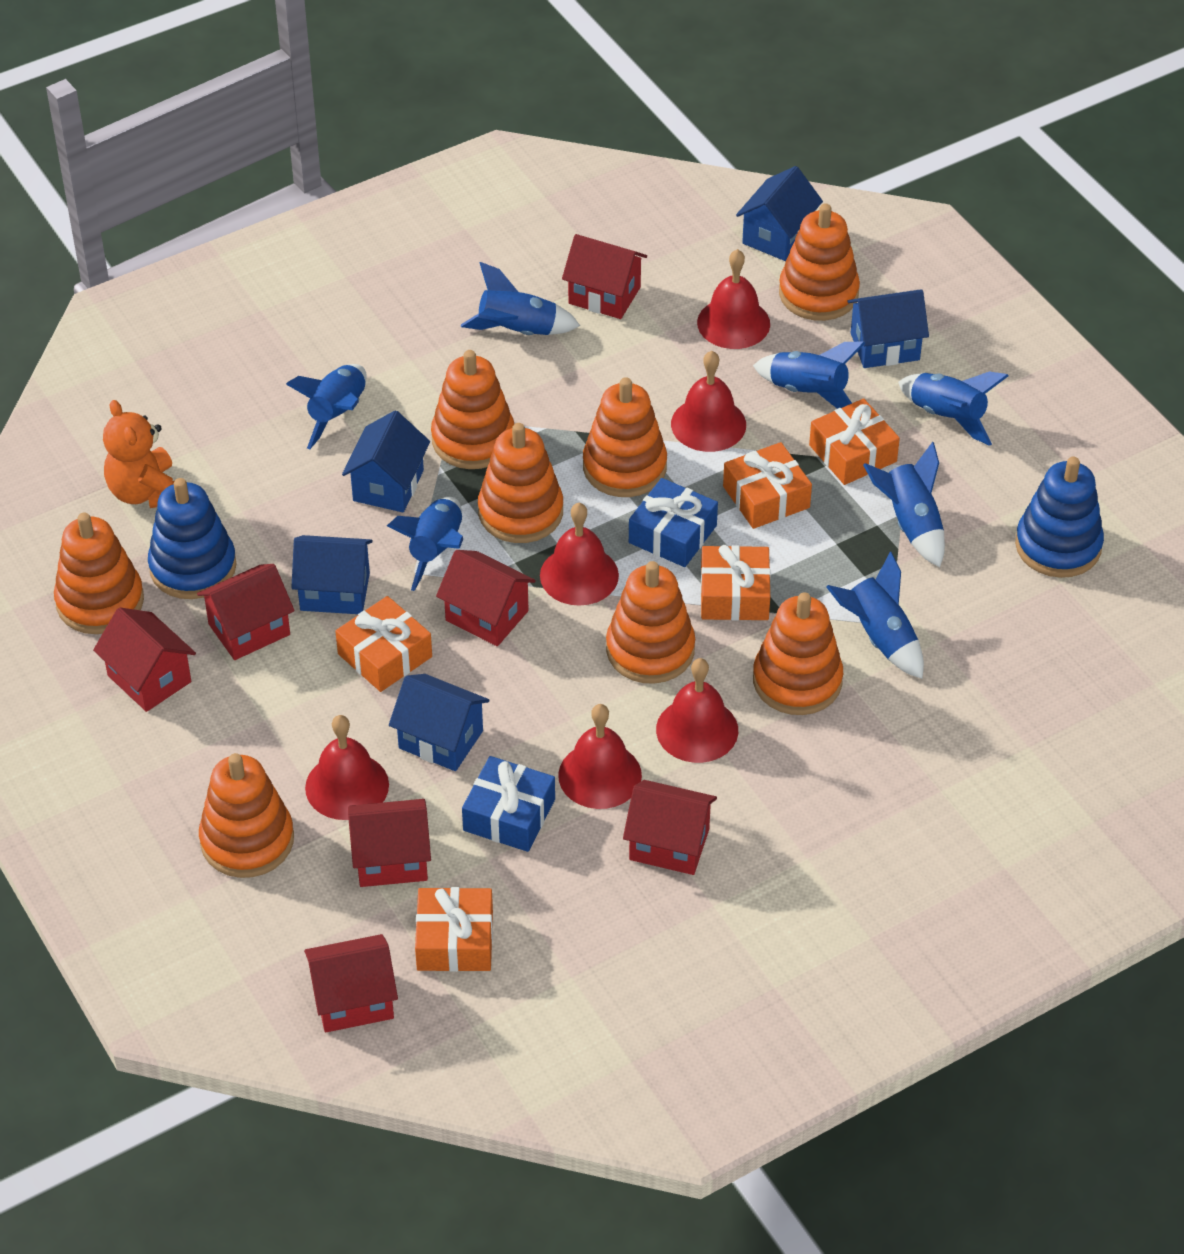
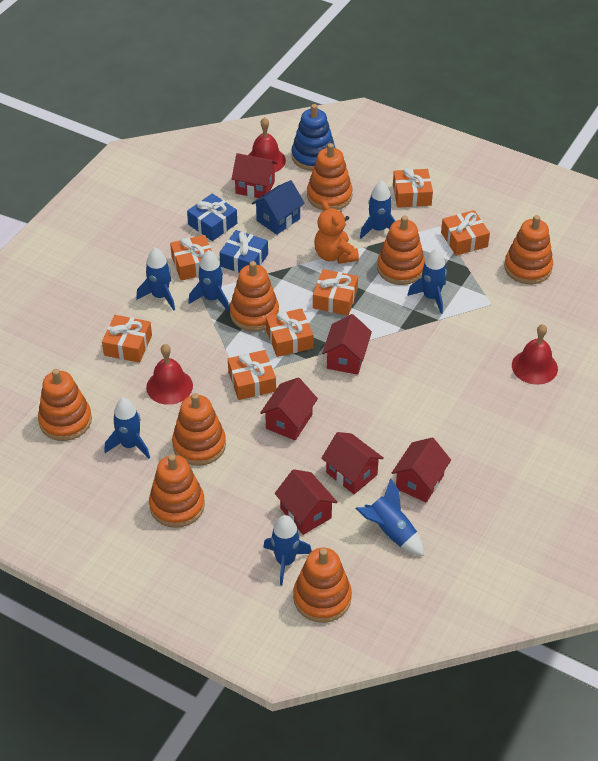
blue house: 5 -> 1
blue stacking toy: 2 -> 1
orange gift: 5 -> 7
red bell: 6 -> 3
red house: 7 -> 6

